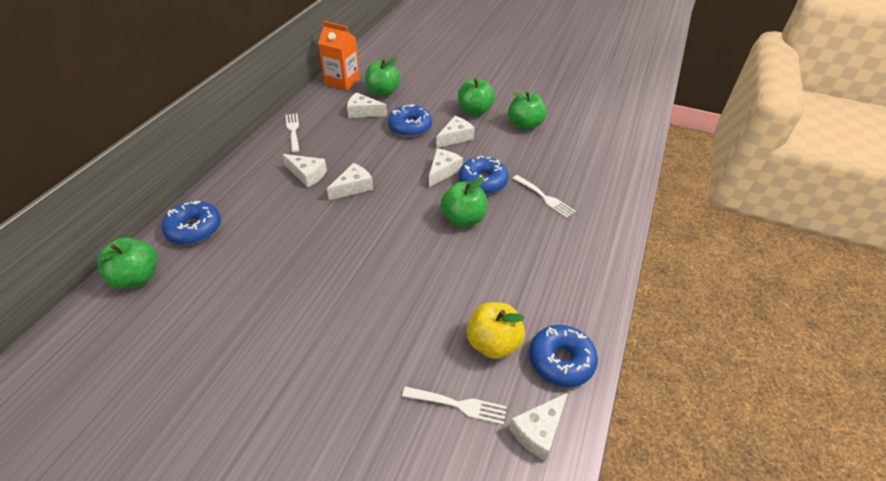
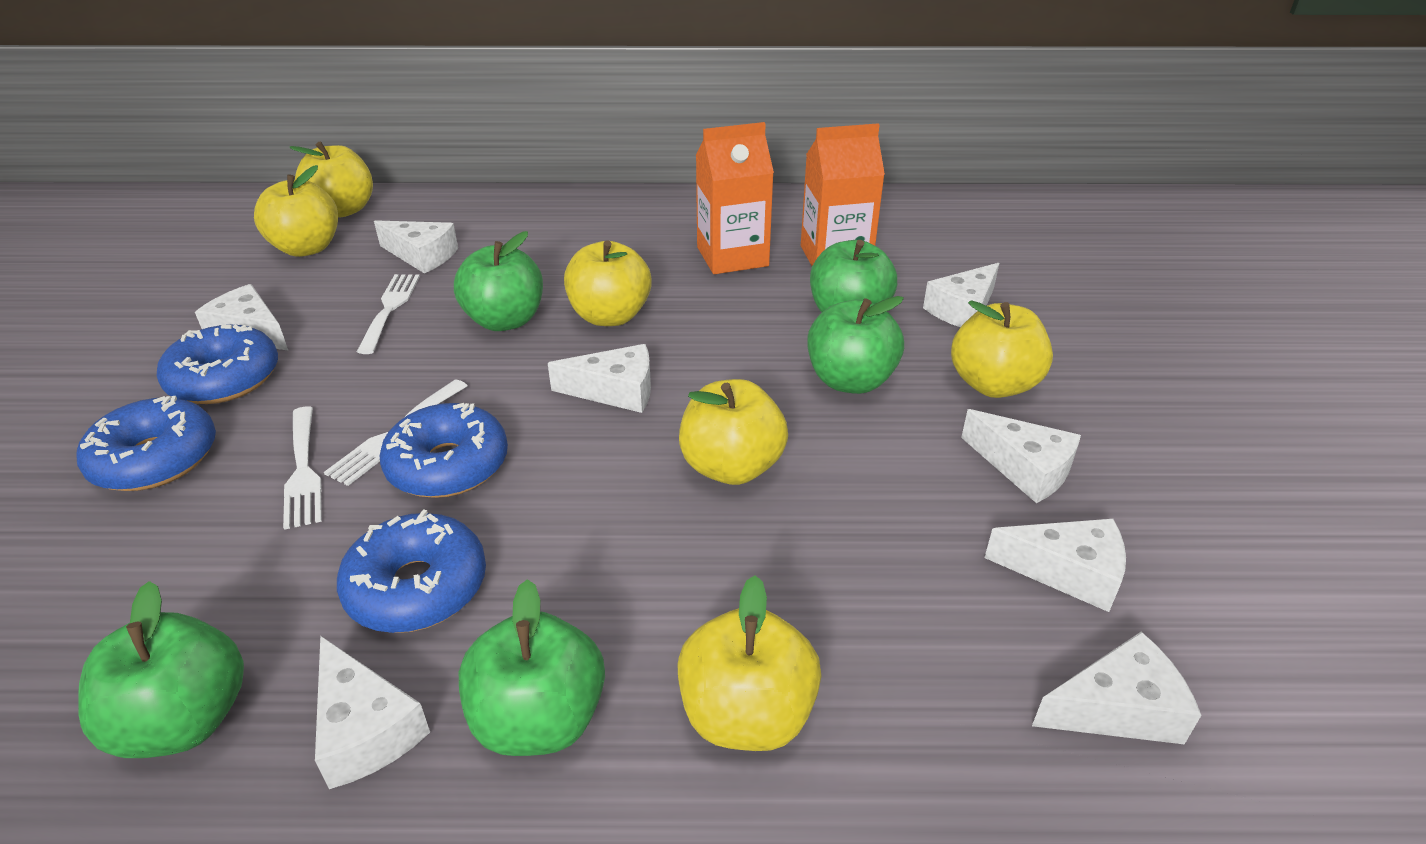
orange carton: 1 -> 2
white cheese: 6 -> 8
yellow apple: 1 -> 6

